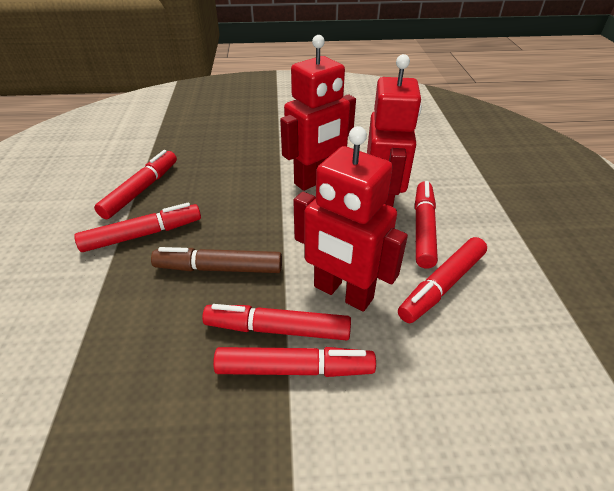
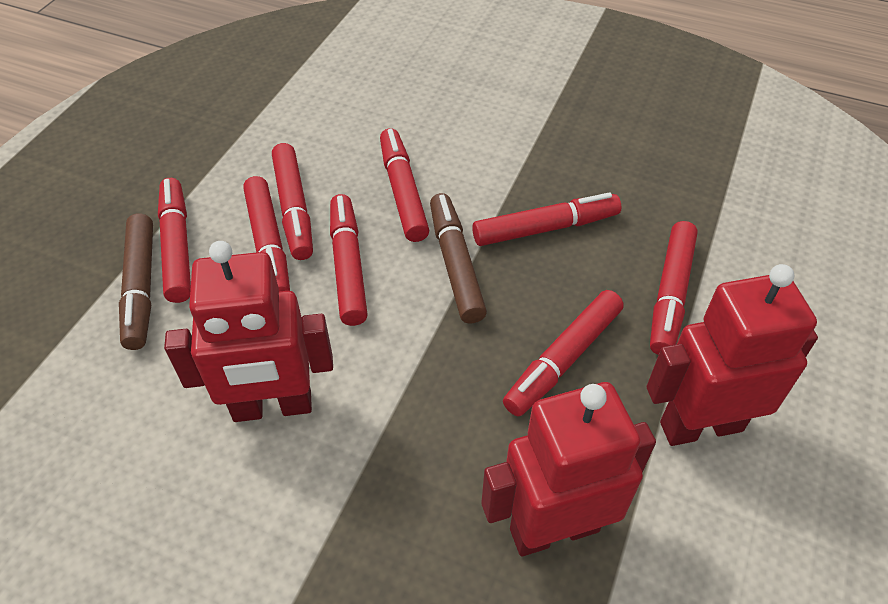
brown marker: 1 -> 2
red marker: 6 -> 8

